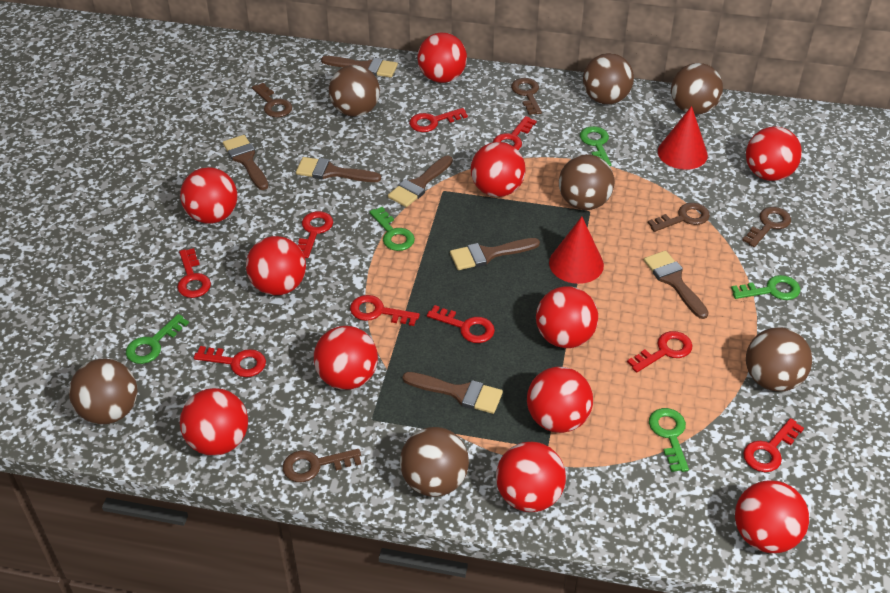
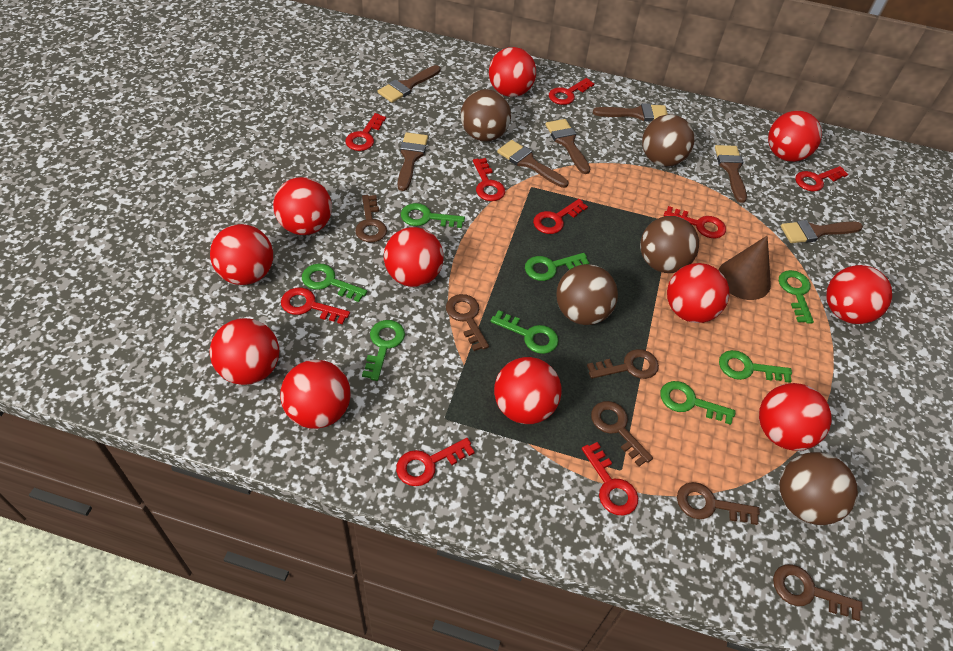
brown ball: 7 -> 5
brown cone: 0 -> 1
brown key: 5 -> 6
green key: 5 -> 8
red cone: 2 -> 0

